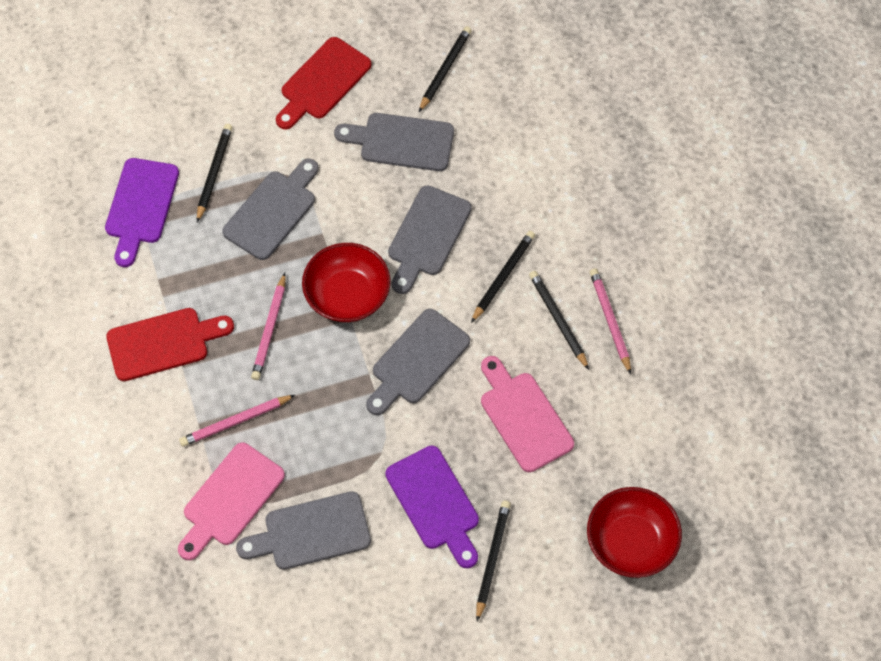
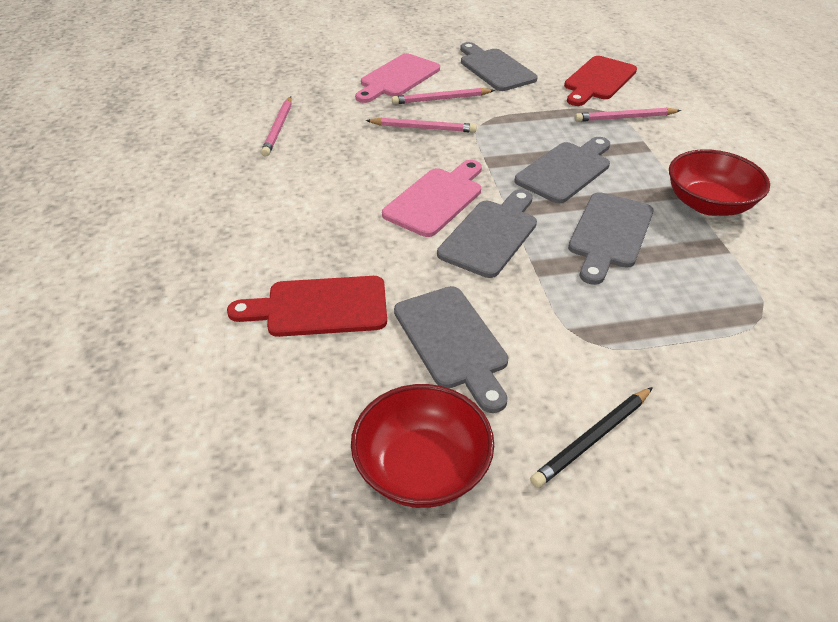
black pencil: 5 -> 1
pink pencil: 3 -> 4
purple cutting board: 2 -> 0

